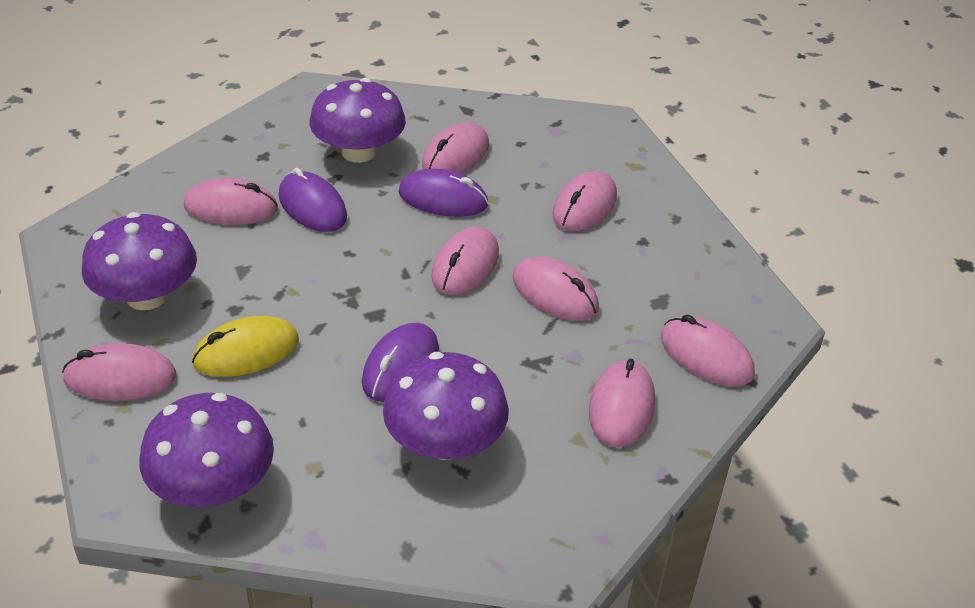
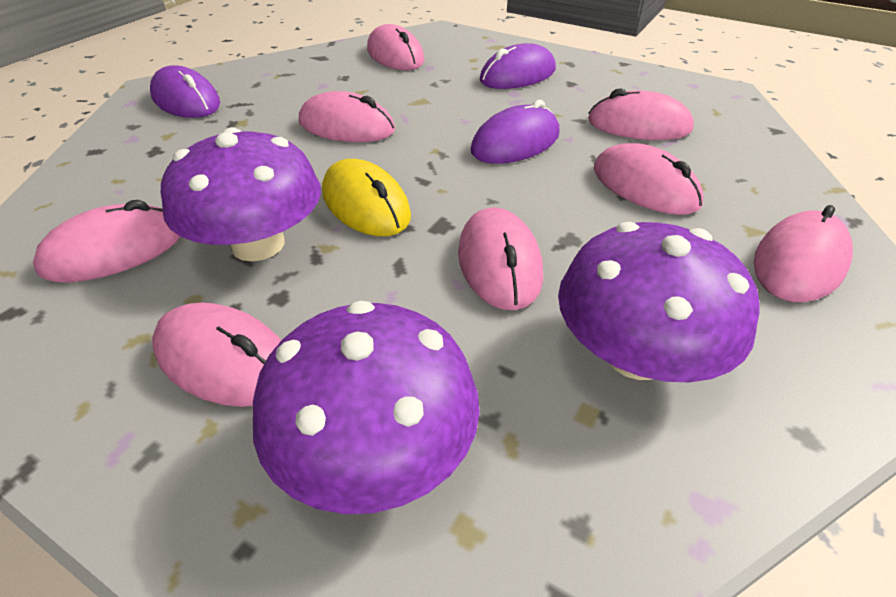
purple mushroom: 4 -> 3

